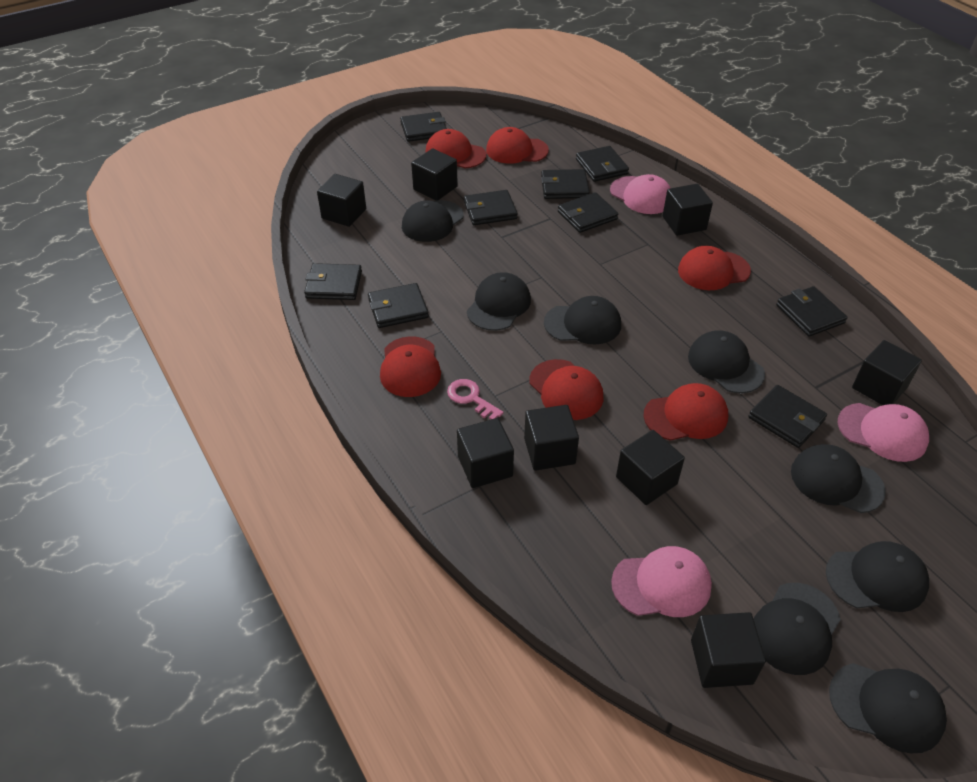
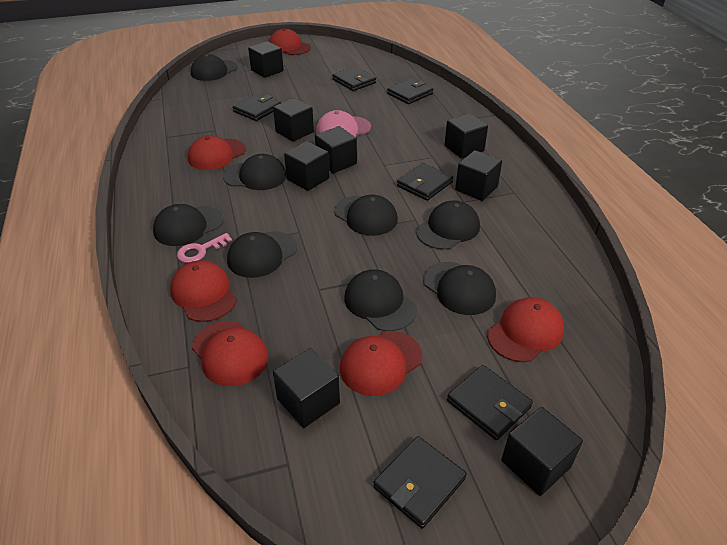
black wallet: 9 -> 6
pink cap: 3 -> 1

